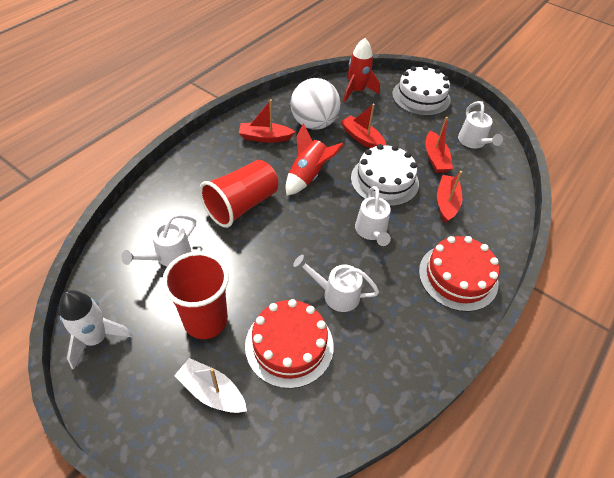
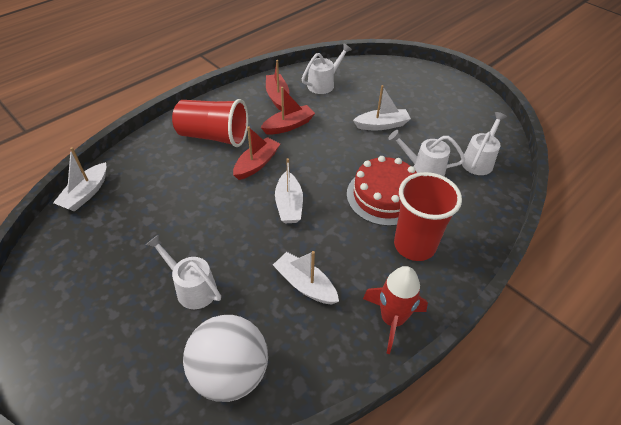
red boat: 4 -> 3
red cake: 2 -> 1
red rocket: 2 -> 1
white boat: 1 -> 4
white cake: 2 -> 0
white rocket: 1 -> 0

